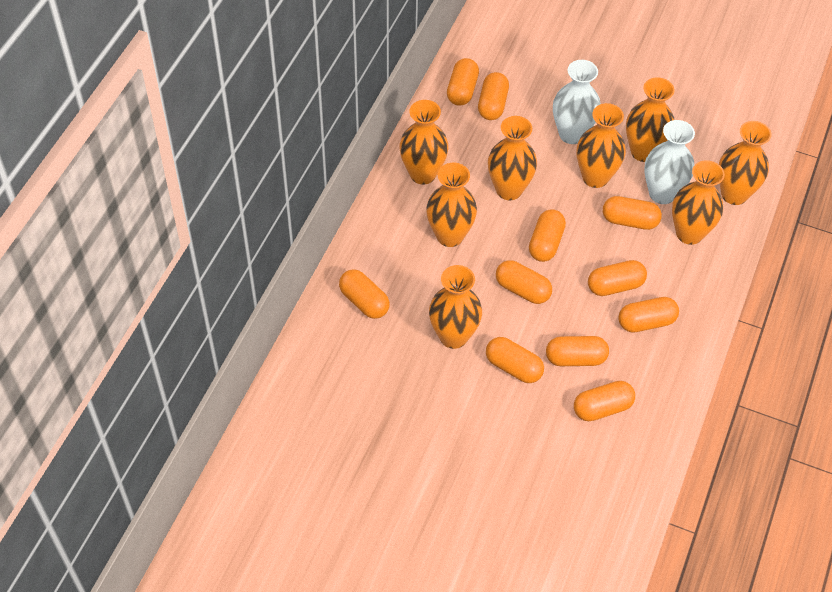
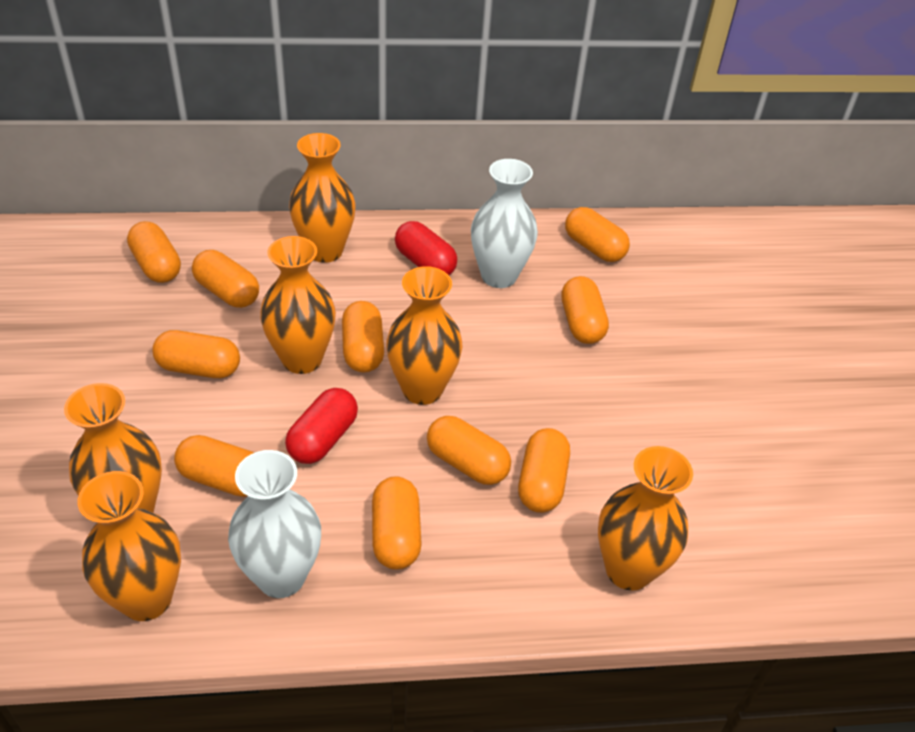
orange capsule: 11 -> 10
orange vase: 8 -> 6
red capsule: 0 -> 2

